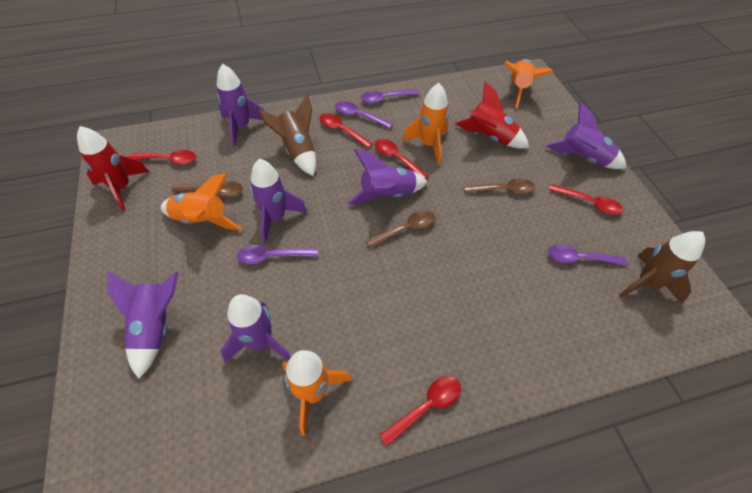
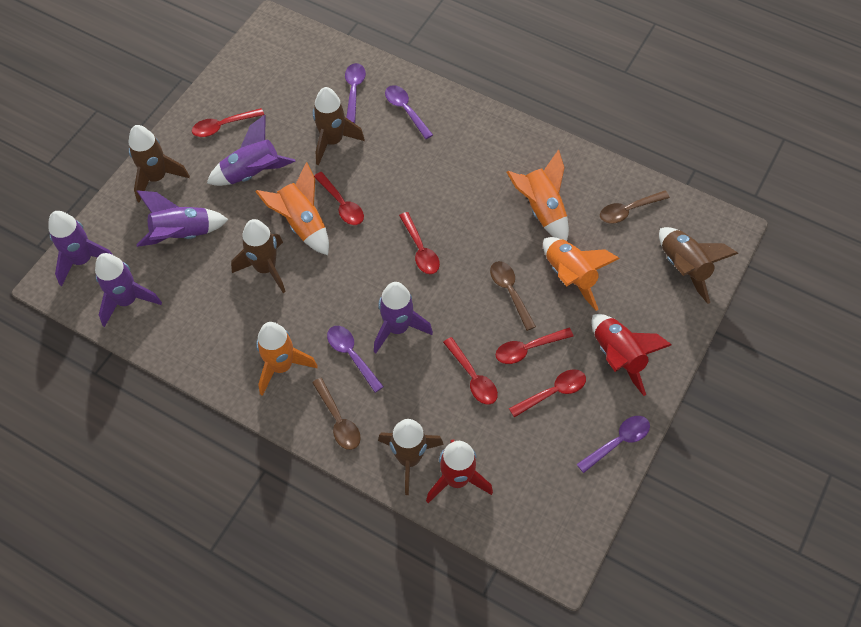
brown rocket: 2 -> 5
purple rocket: 6 -> 5
red spoon: 5 -> 6

